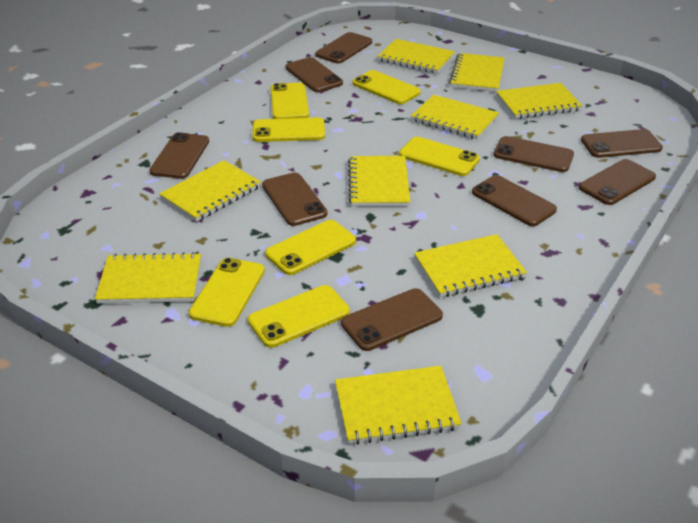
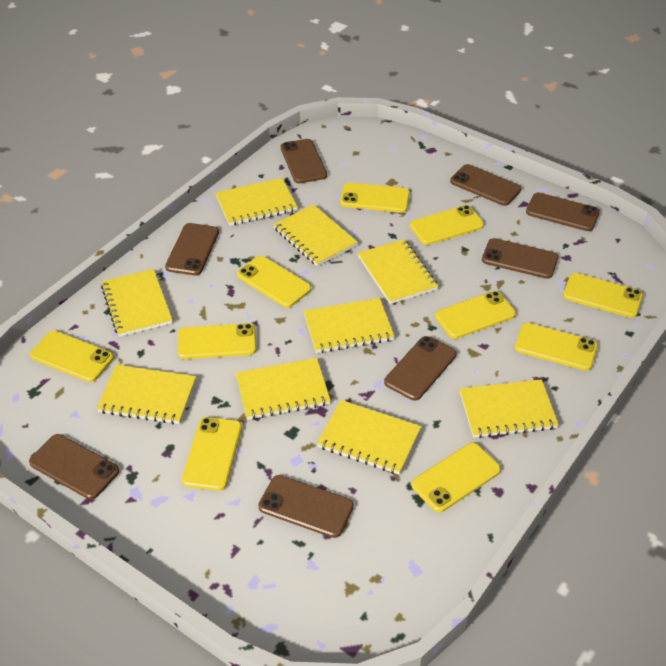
brown phone: 9 -> 8
yellow phone: 7 -> 10

